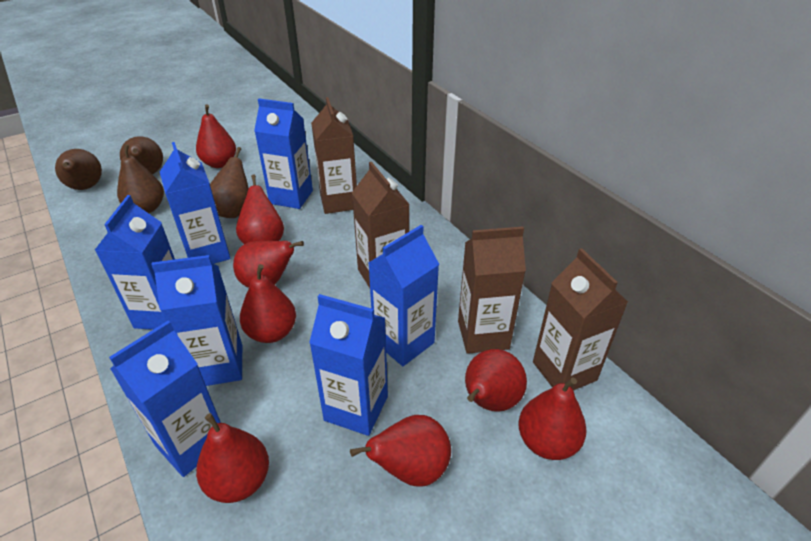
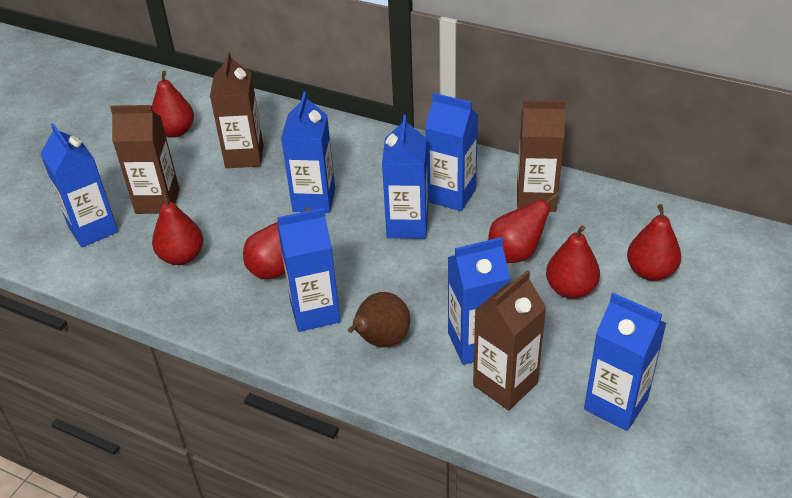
brown pear: 4 -> 1
red pear: 8 -> 6

